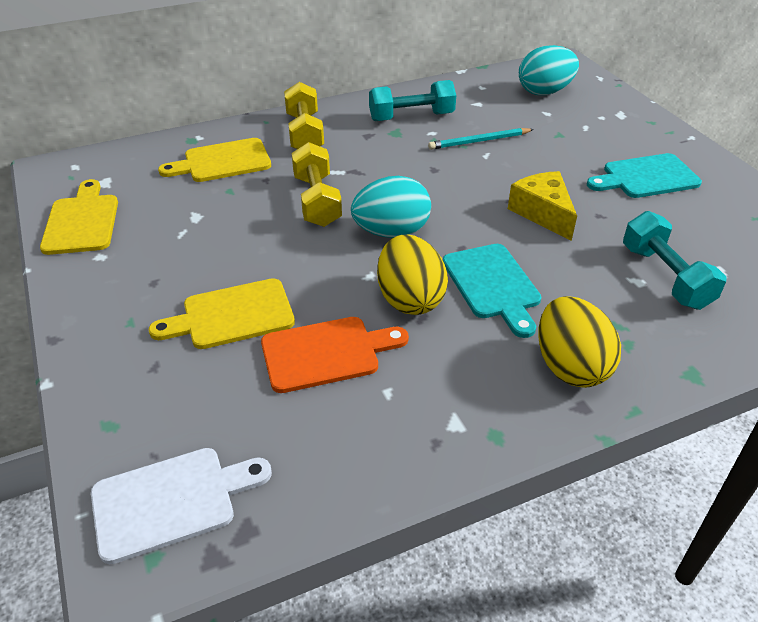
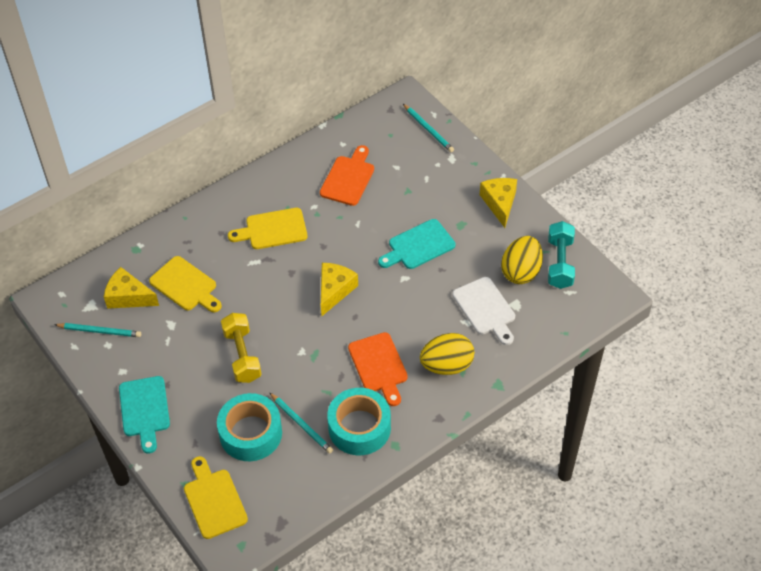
orange cutting board: 1 -> 2
turquoise dumbbell: 2 -> 1
turquoise egg: 2 -> 0
turquoise pencil: 1 -> 3
turquoise tape: 0 -> 2
yellow cheese: 1 -> 3
yellow dumbbell: 2 -> 1

